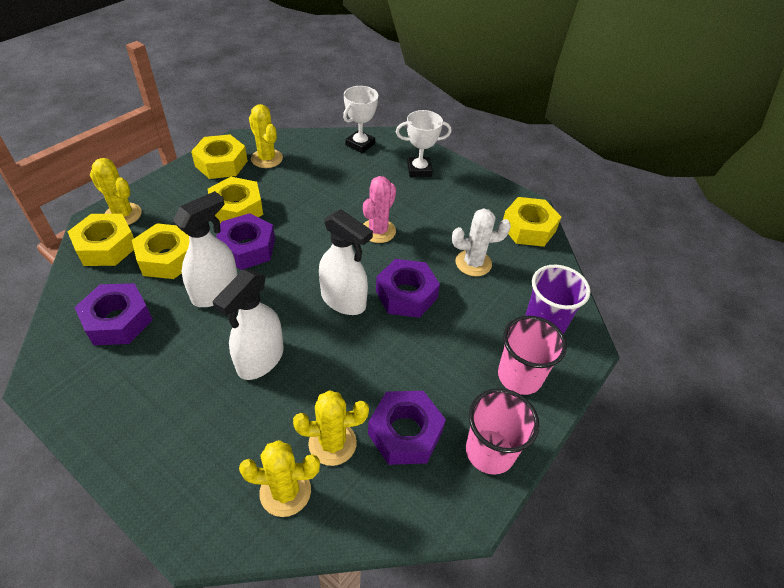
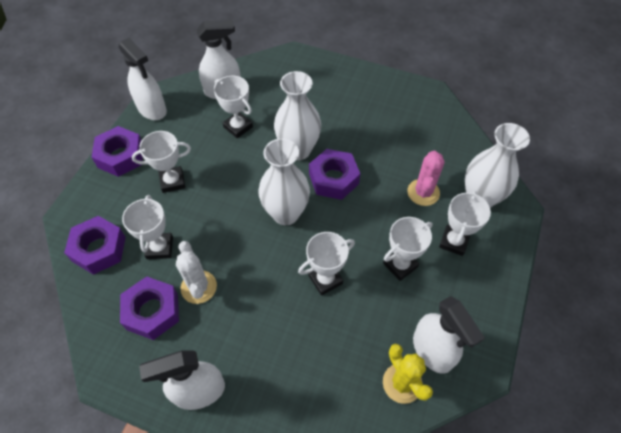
pink cup: 2 -> 0
purple cup: 1 -> 0
white spray bottle: 3 -> 4
white trophy: 2 -> 6
white vase: 0 -> 3
yellow cactus: 4 -> 1
yellow nut: 5 -> 0

